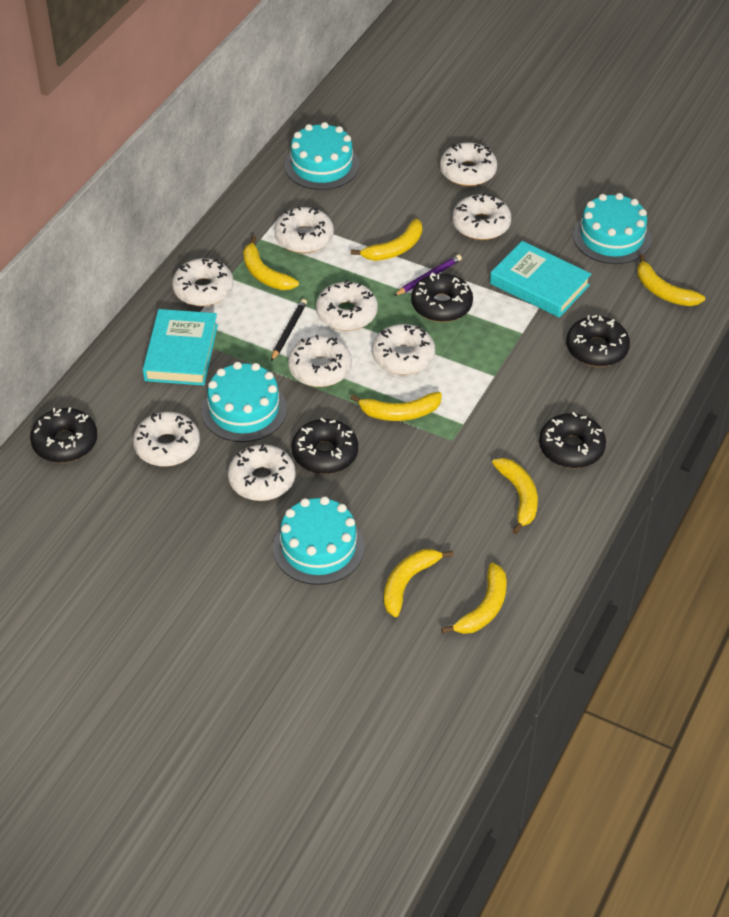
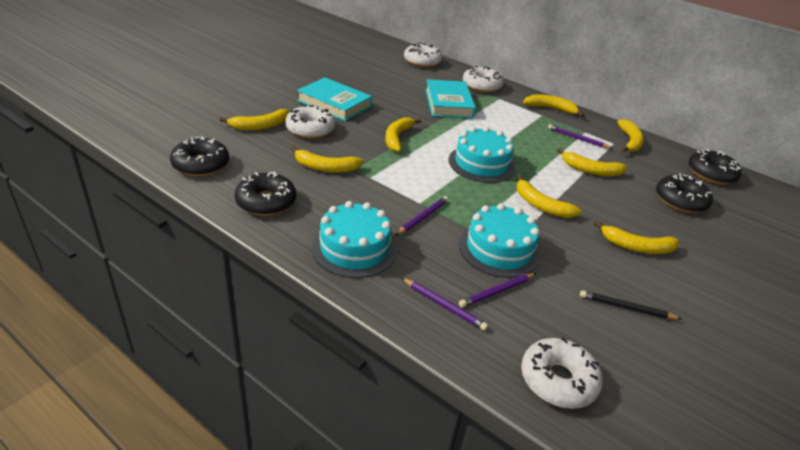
black donut: 5 -> 4
purple pencil: 1 -> 4
turquoise cake: 4 -> 3
white donut: 9 -> 4
yellow banana: 7 -> 8

